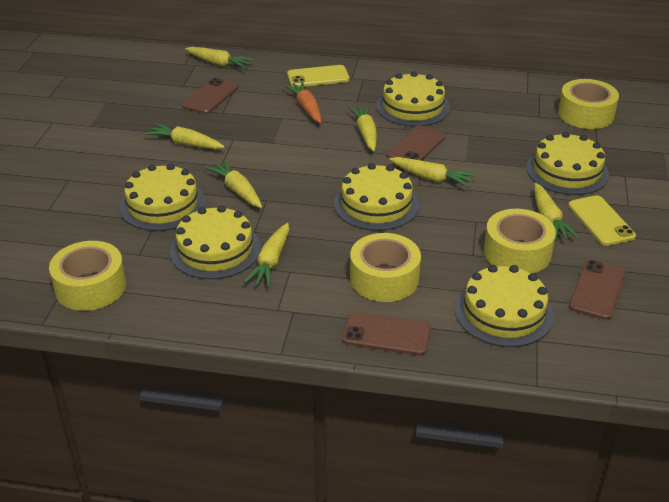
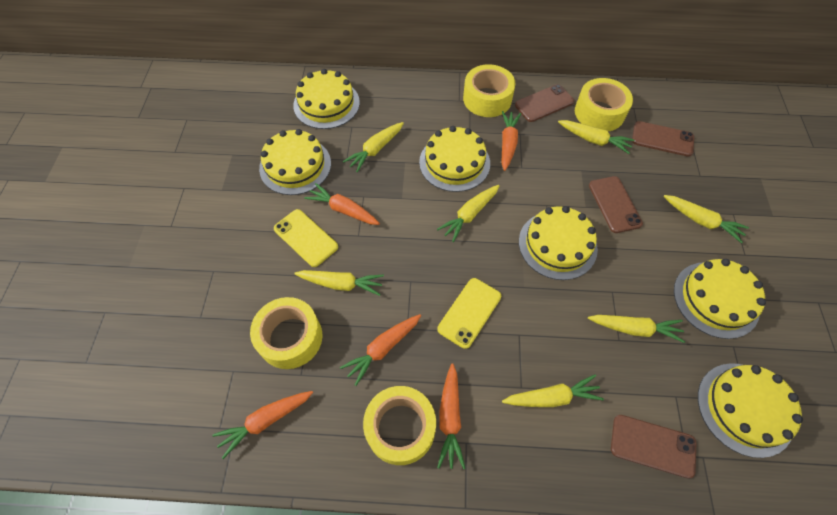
orange carrot: 1 -> 5

